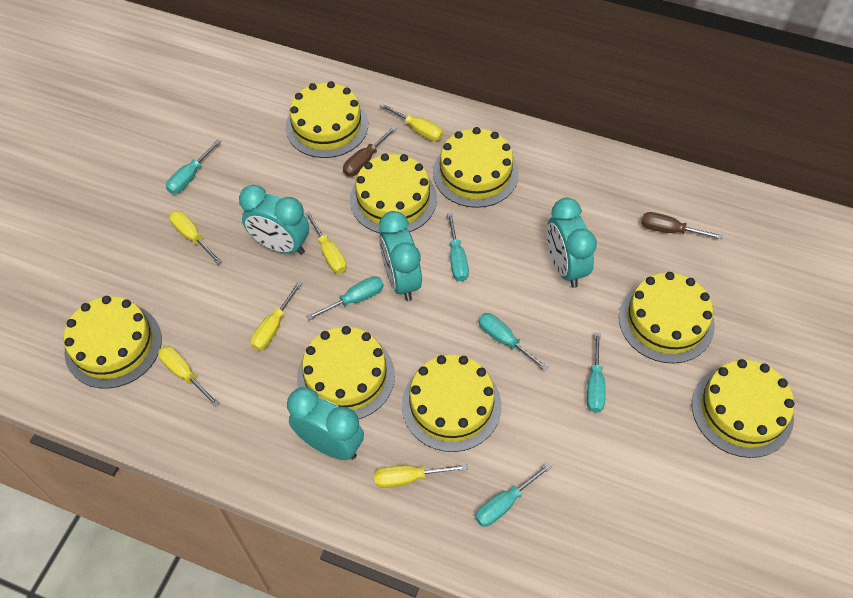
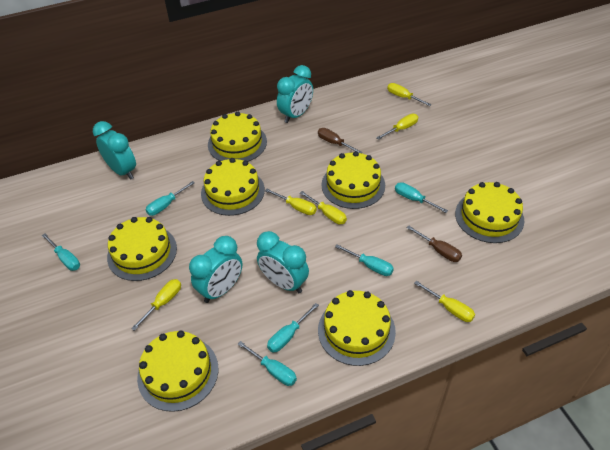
yellow cake: 8 -> 7

